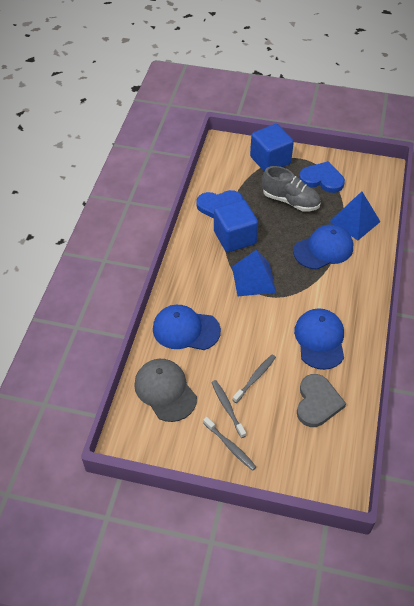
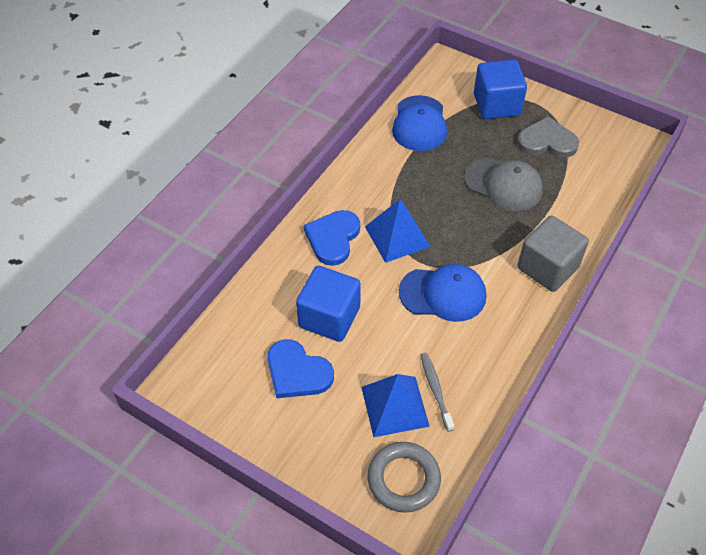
blue cap: 3 -> 2
grey cube: 0 -> 1
grey ring: 0 -> 1
grey shoe: 1 -> 0
grey toothbrush: 3 -> 1

